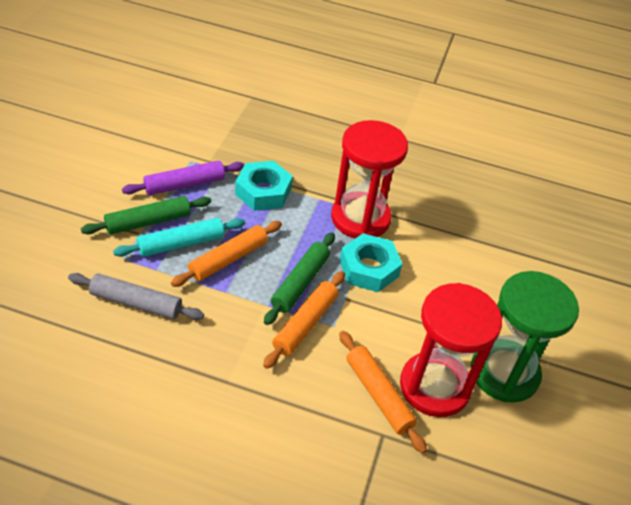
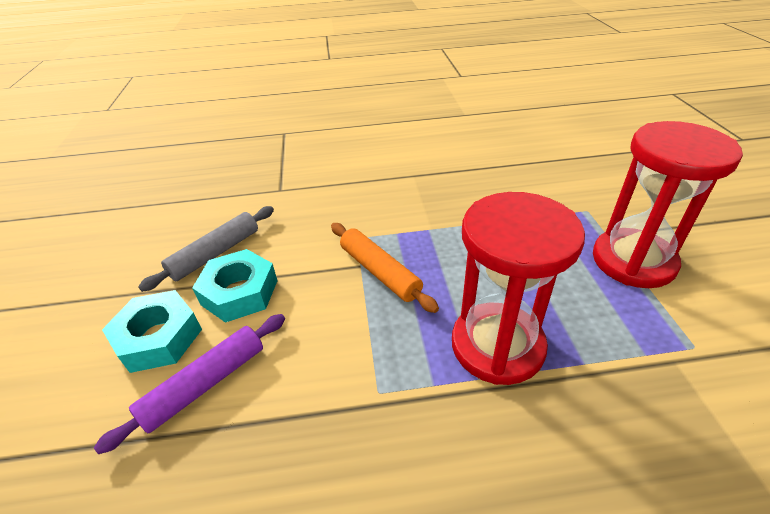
green hourglass: 1 -> 0
green rolling pin: 2 -> 0
orange rolling pin: 3 -> 1
turquoise rolling pin: 1 -> 0

